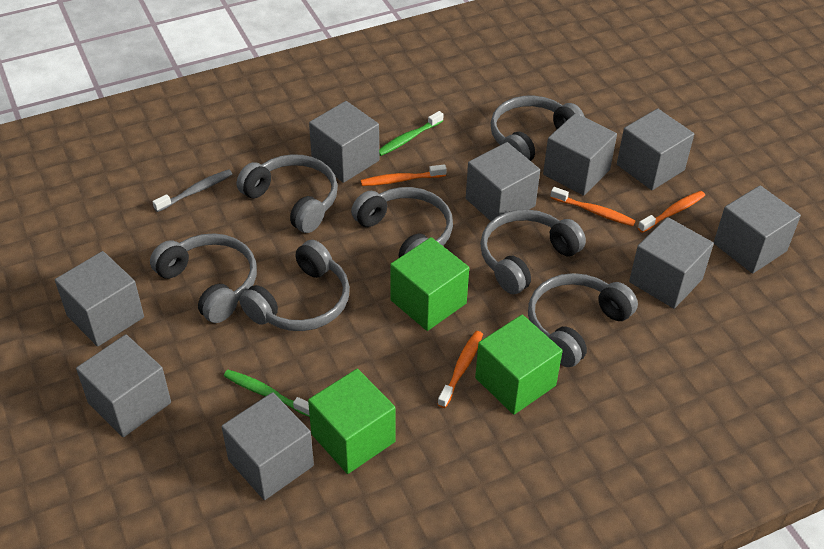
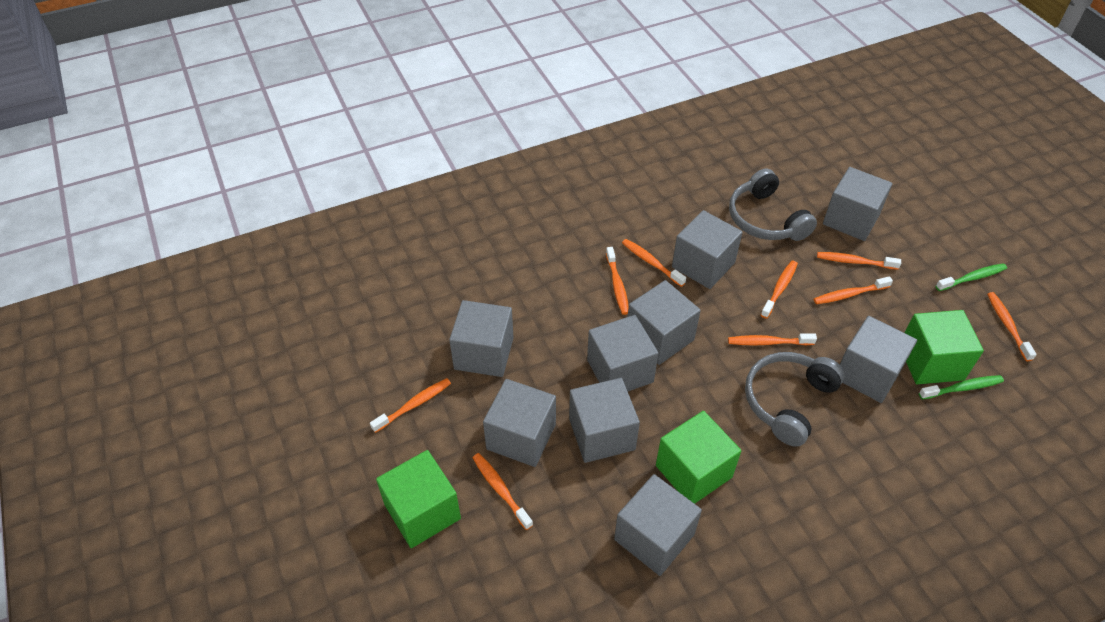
grey headphones: 7 -> 2
grey toothbrush: 1 -> 0
orange toothbrush: 4 -> 9

